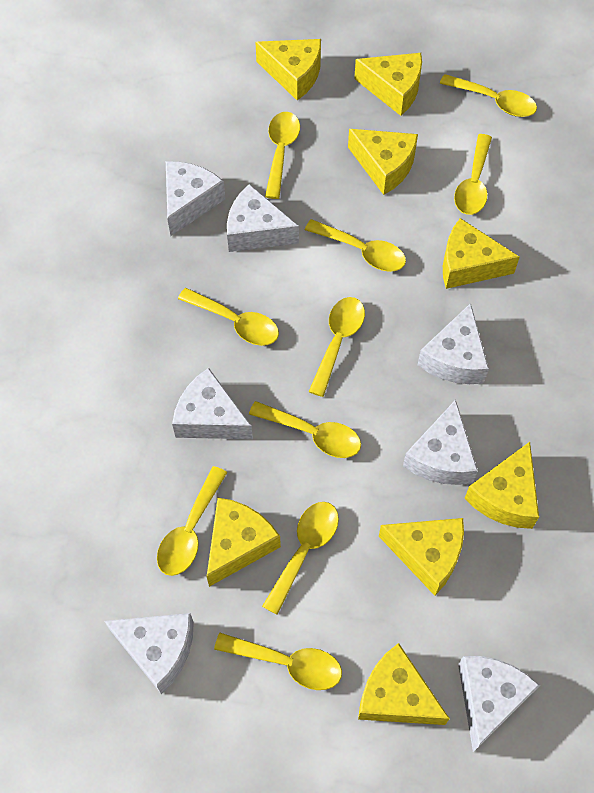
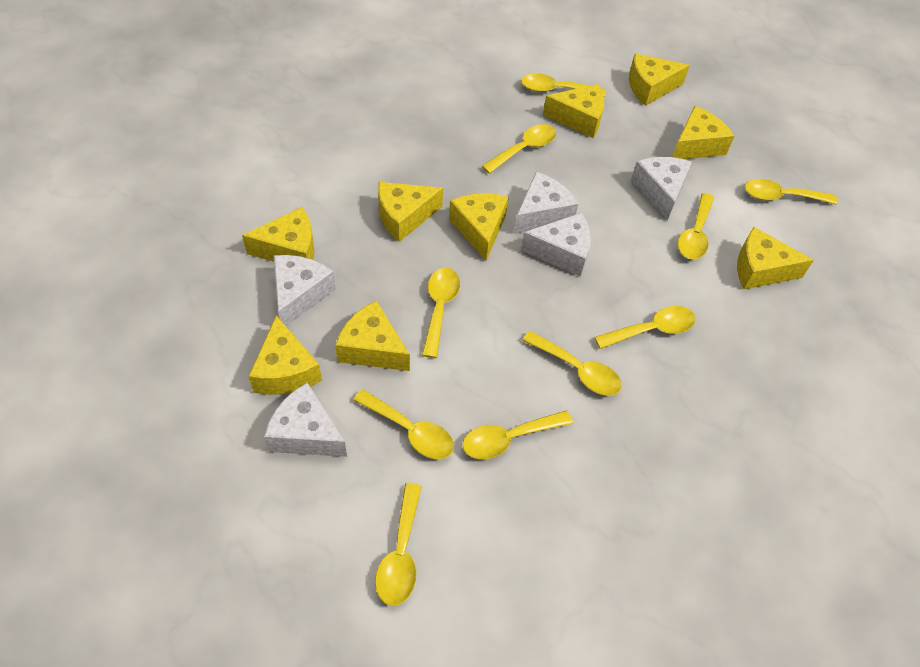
white cheese: 7 -> 5
yellow cheese: 8 -> 9

